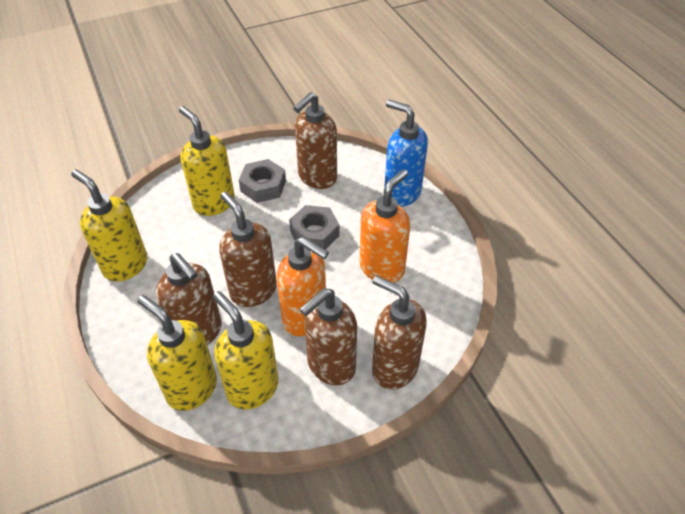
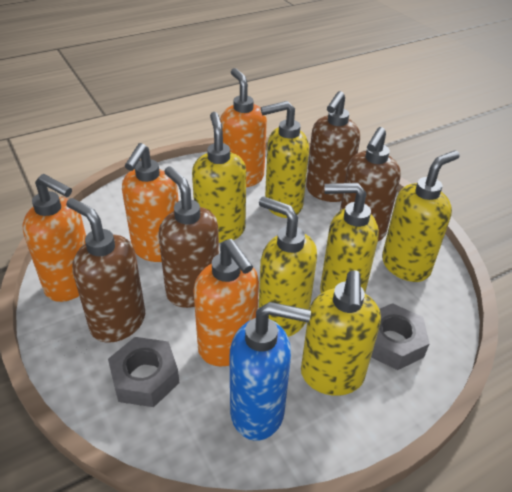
brown soap dispenser: 5 -> 4
orange soap dispenser: 2 -> 4
yellow soap dispenser: 4 -> 6

